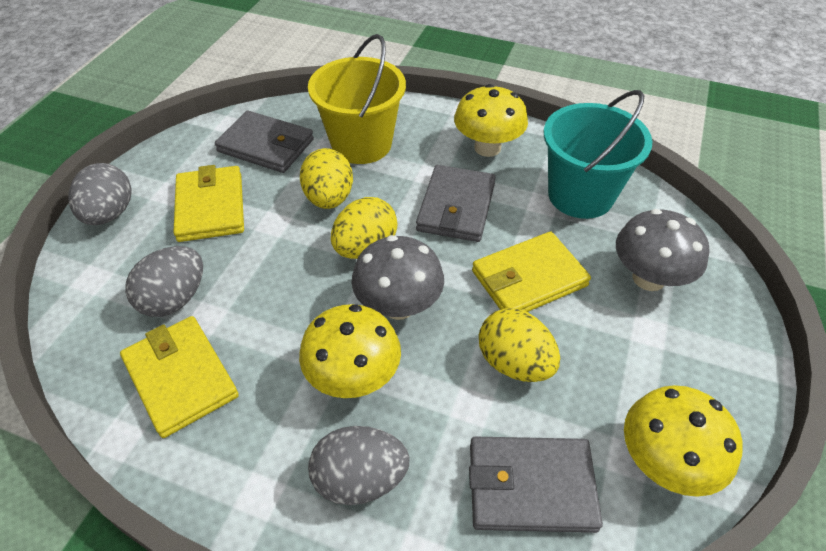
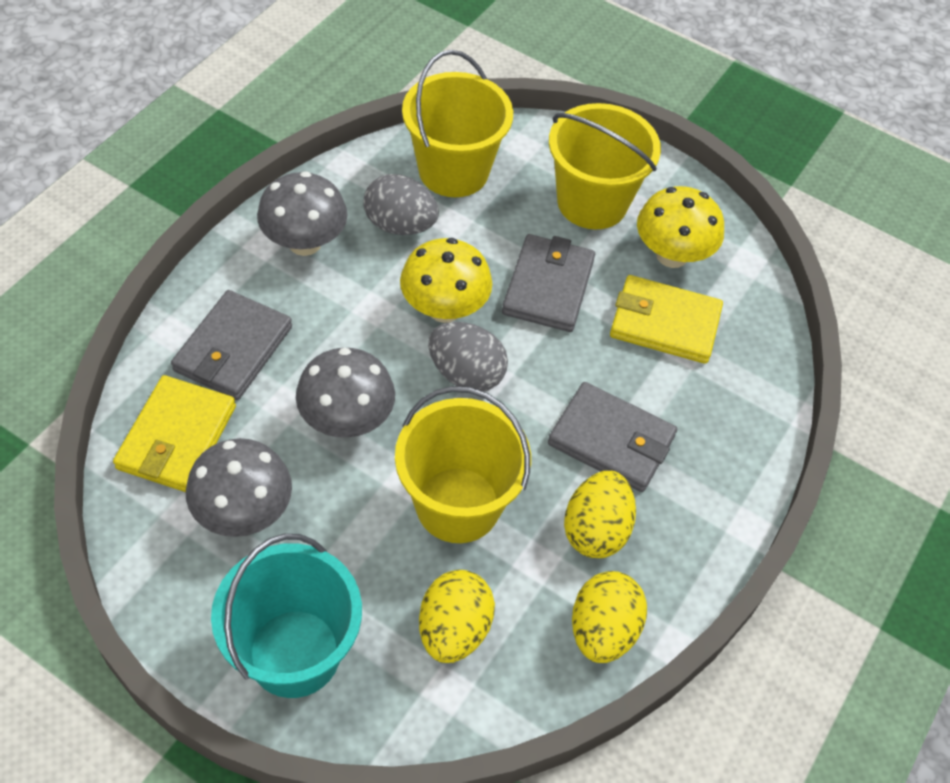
grey egg: 3 -> 2
grey mushroom: 2 -> 3
yellow bucket: 1 -> 3
yellow mushroom: 3 -> 2
yellow wallet: 3 -> 2

